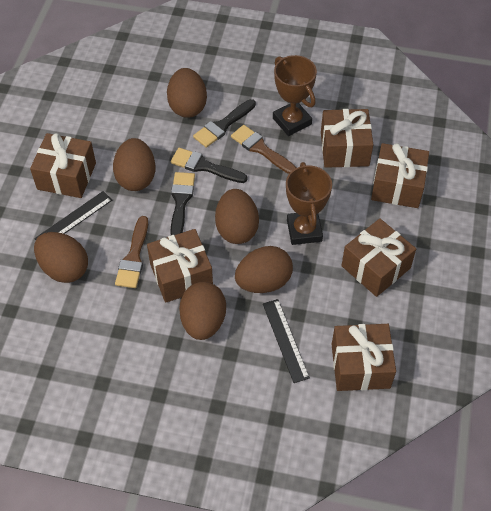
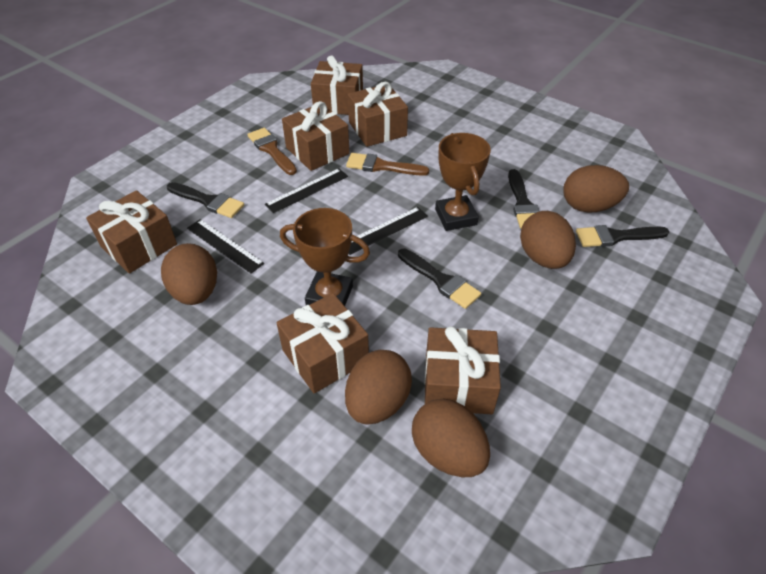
black brush: 3 -> 4
black ruler: 2 -> 3
brown egg: 6 -> 5

